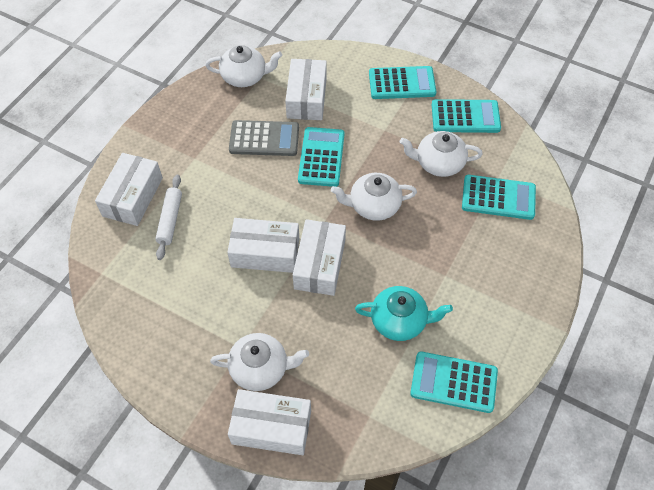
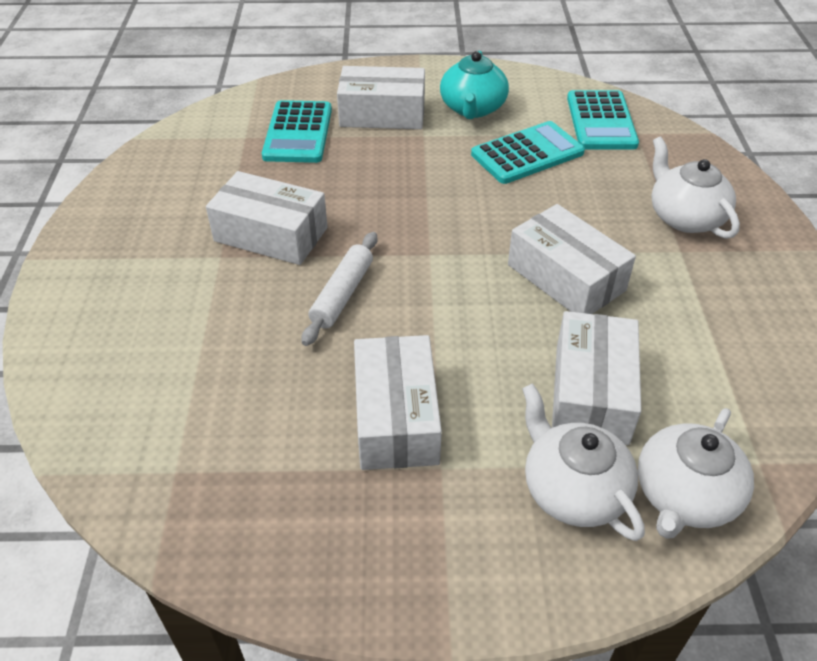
grey calculator: 1 -> 0
turquoise calculator: 5 -> 3
white teapot: 4 -> 3

